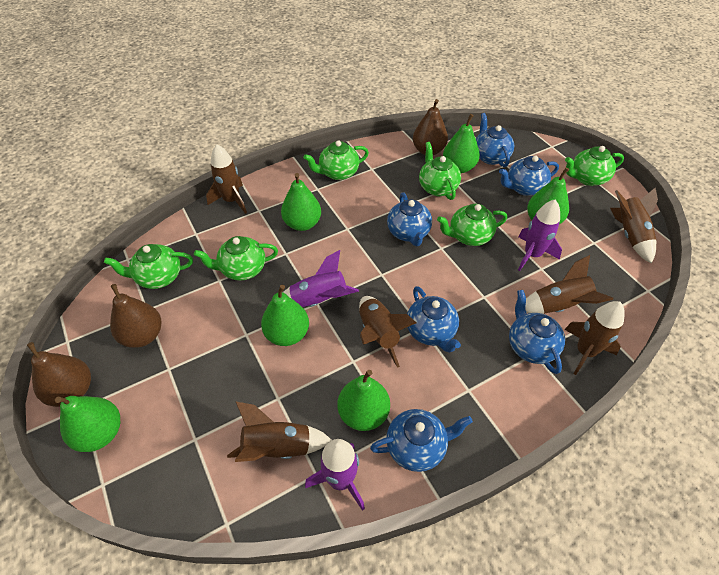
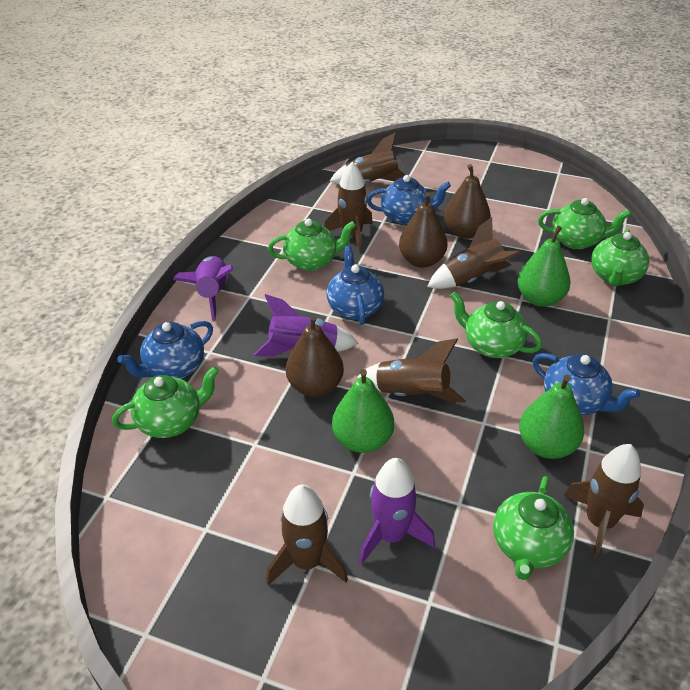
blue teapot: 6 -> 4
green pear: 6 -> 3

